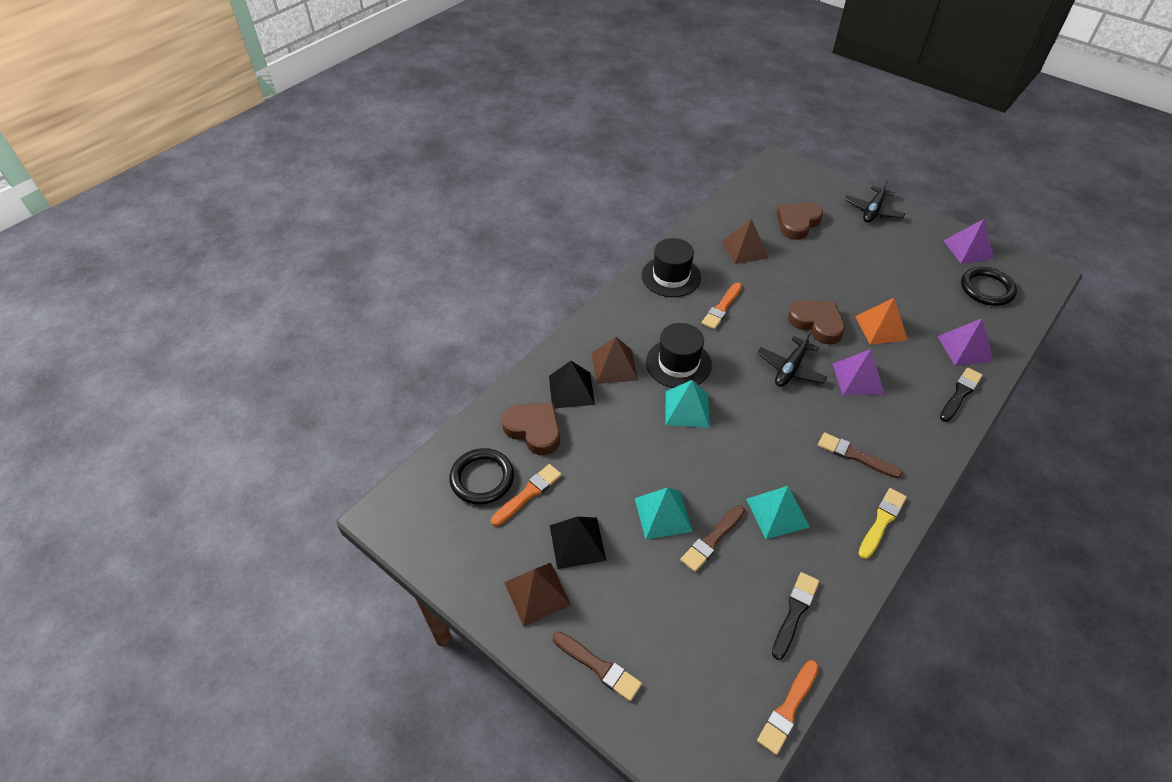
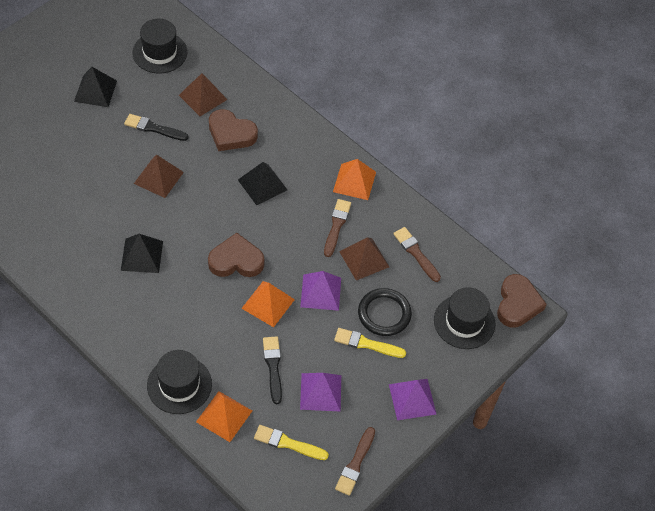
black hat: 2 -> 3
black plane: 2 -> 0
black pyramid: 2 -> 3
black ring: 2 -> 1
orange brush: 3 -> 0
orange pyramid: 1 -> 3
turquoise pyramid: 3 -> 0
yellow brush: 1 -> 2

